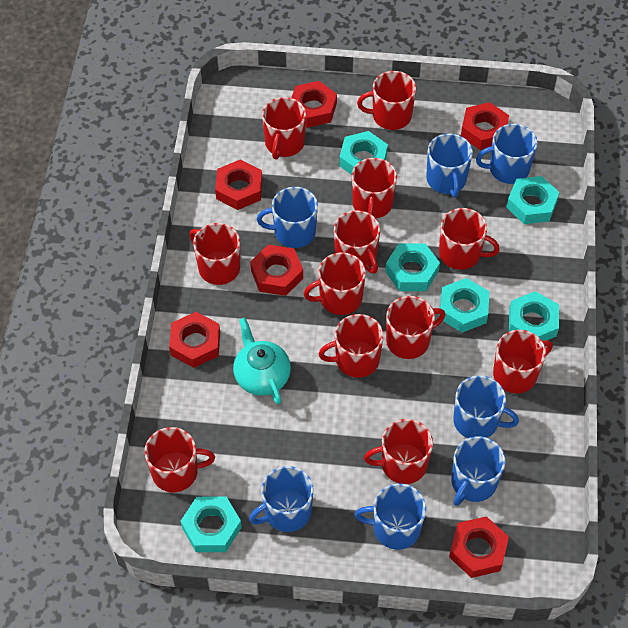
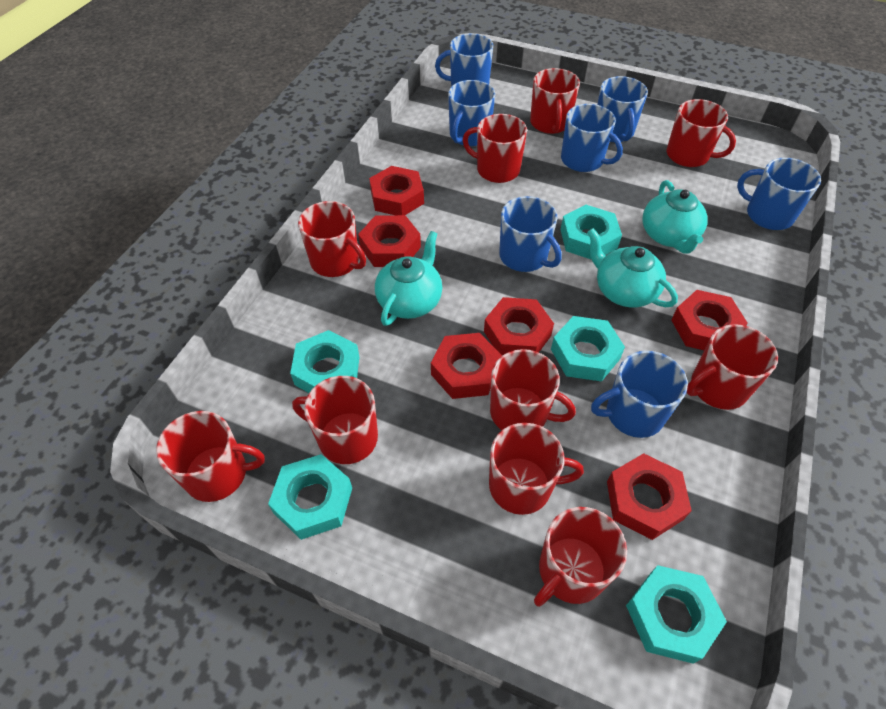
red mug: 12 -> 10
turquoise nut: 6 -> 5
turquoise teapot: 1 -> 3

